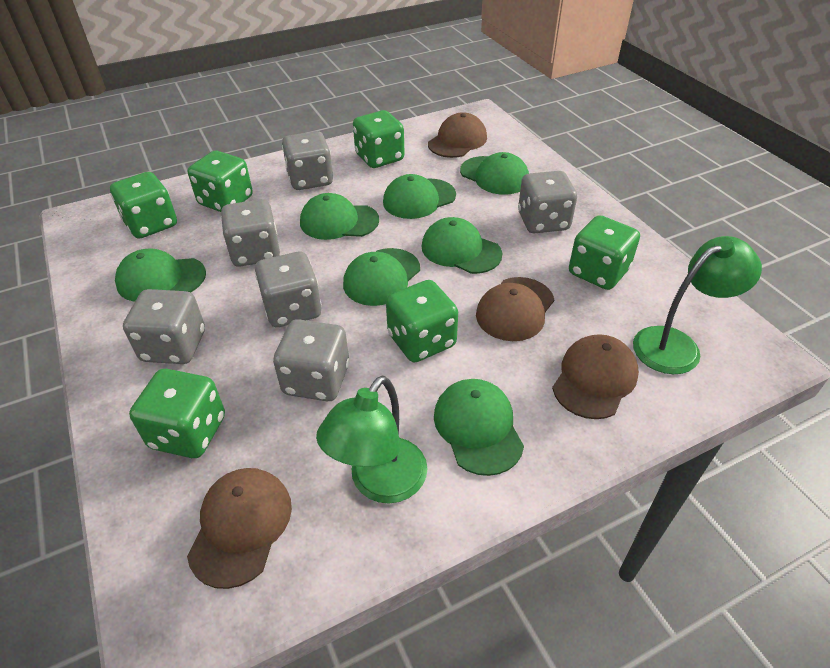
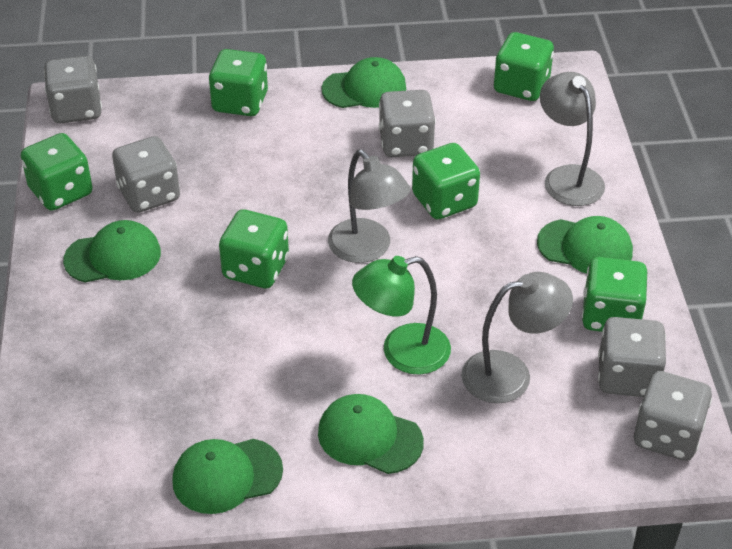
brown cap: 4 -> 0
green cap: 7 -> 5
green lamp: 2 -> 1
grey dice: 6 -> 5
grey lamp: 0 -> 3

